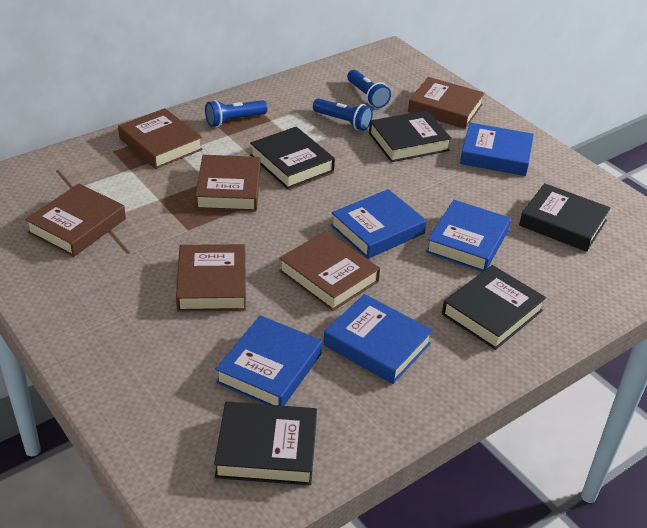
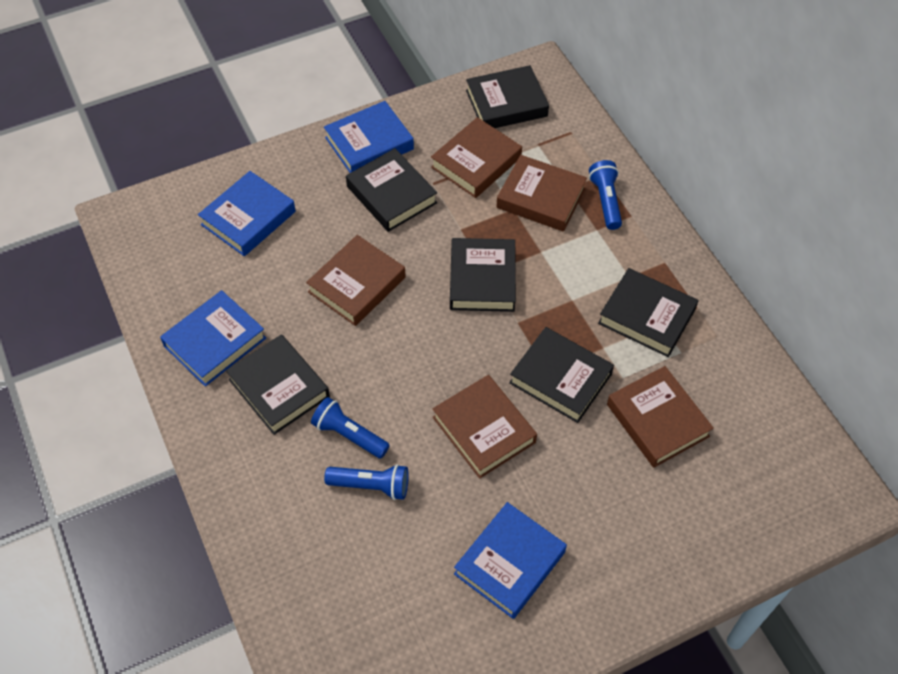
black book: 5 -> 6
blue book: 5 -> 4
brown book: 6 -> 5

